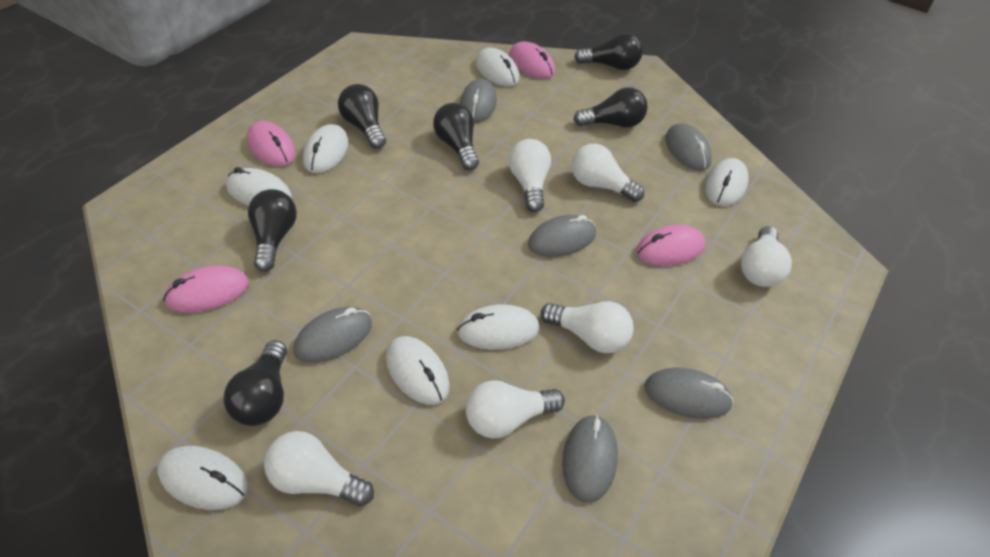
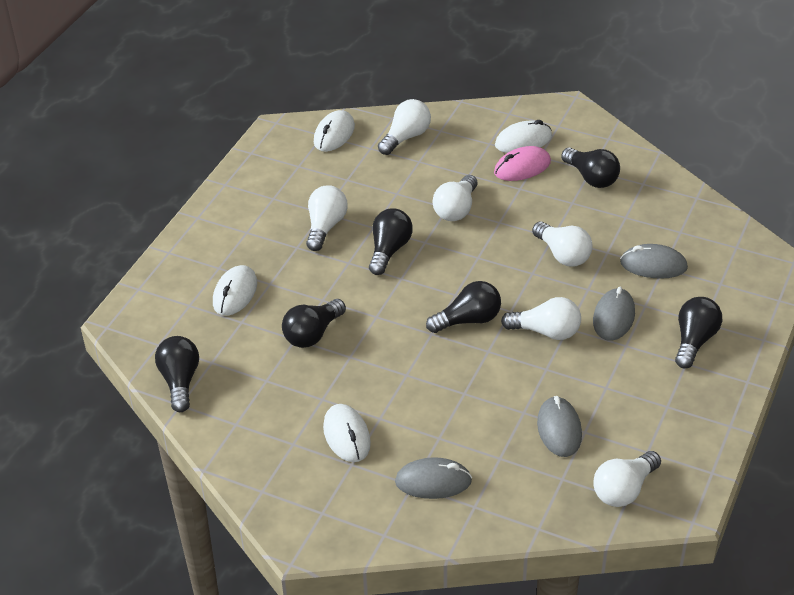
grey mouse: 6 -> 4
pink mouse: 4 -> 1
white mouse: 7 -> 4

